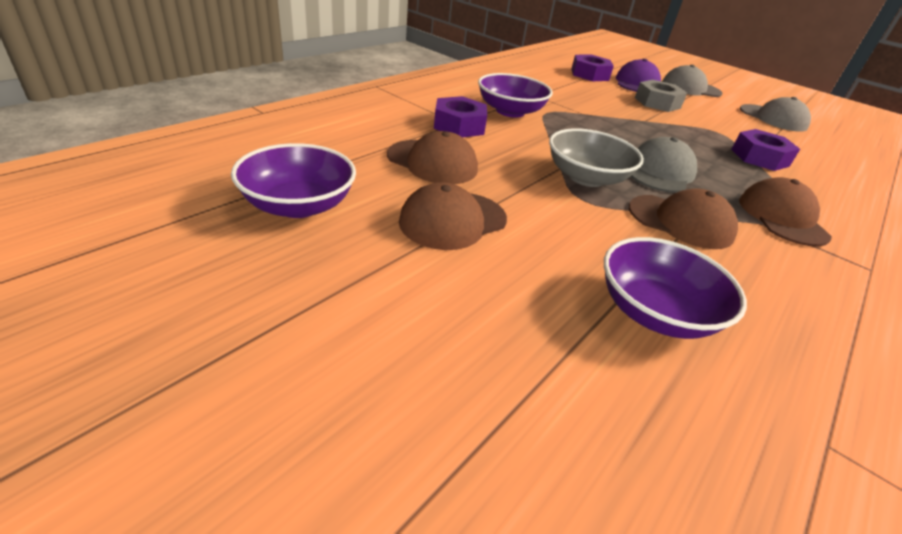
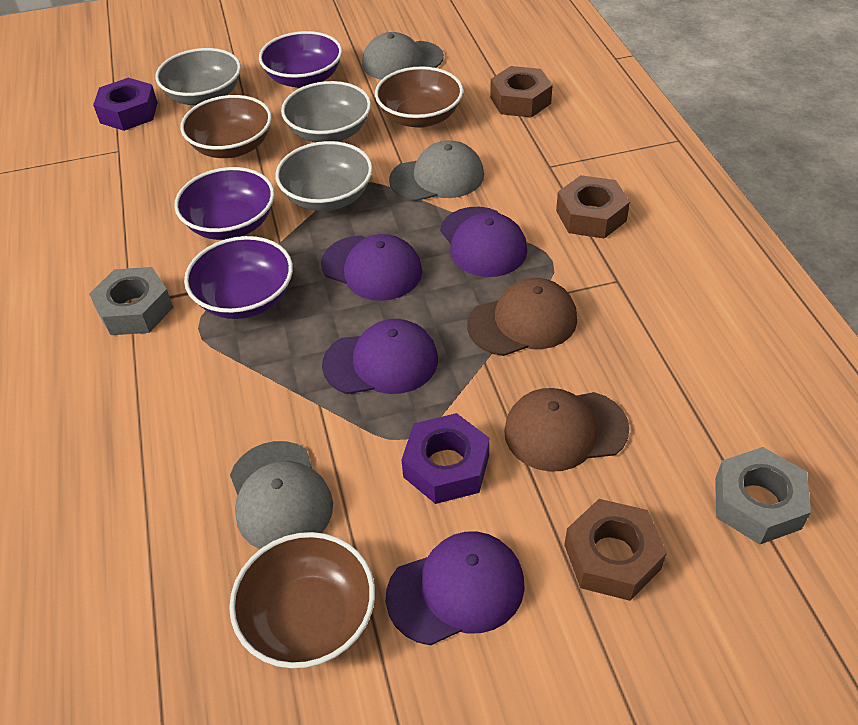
brown bowl: 0 -> 3
brown cap: 4 -> 2
brown nut: 0 -> 3
grey bowl: 1 -> 3
grey nut: 1 -> 2
purple cap: 1 -> 4
purple nut: 3 -> 2

